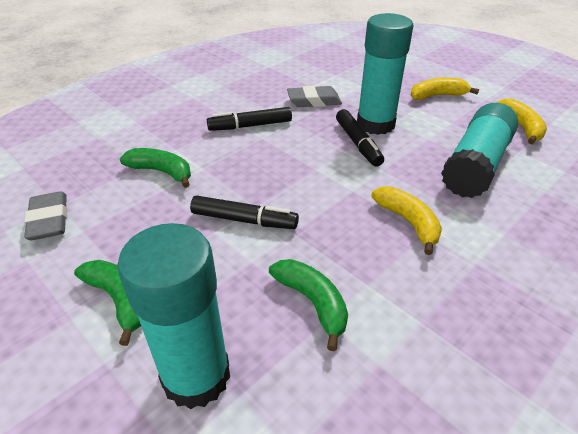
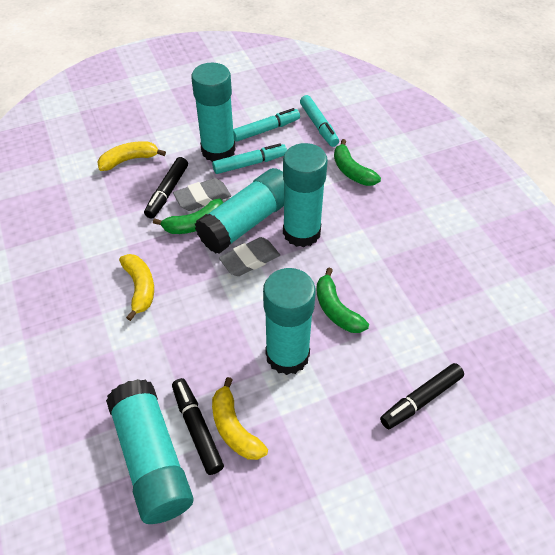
turquoise glue stick: 3 -> 5
turquoise marker: 0 -> 3

